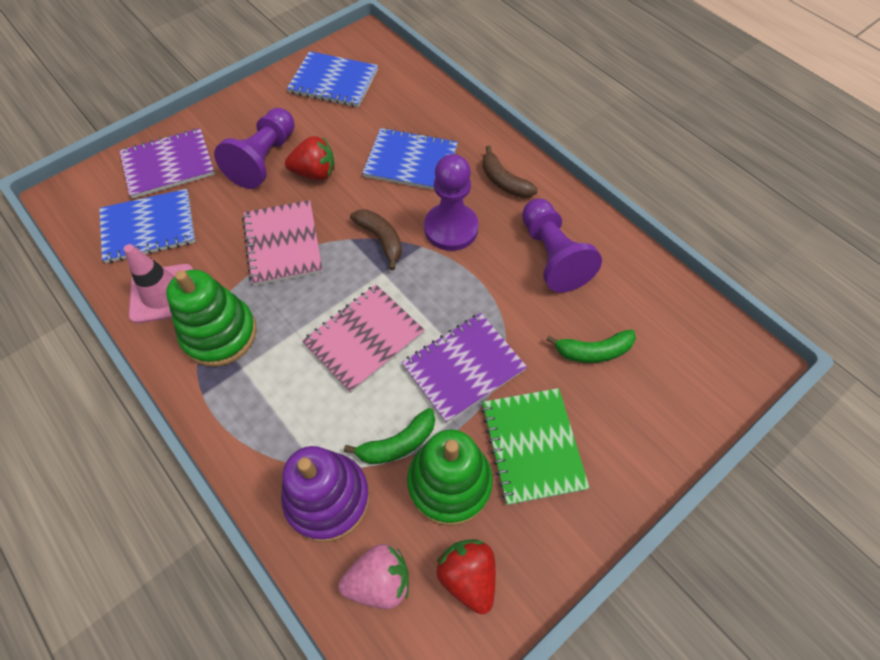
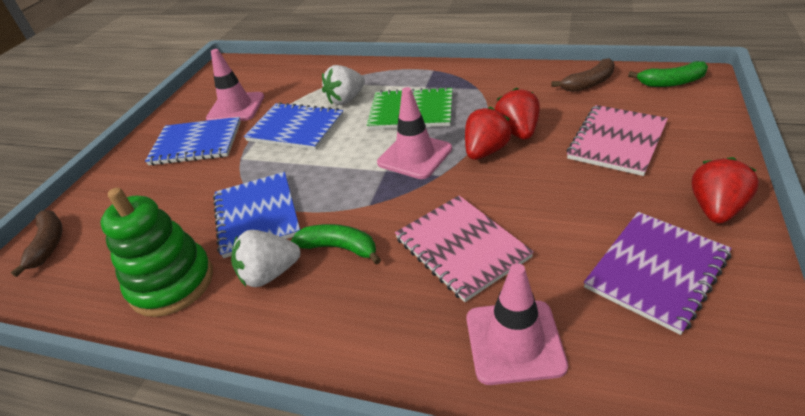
green stacking toy: 2 -> 1
pink strawberry: 1 -> 0
pink traffic cone: 1 -> 3
purple notebook: 2 -> 1
purple pawn: 3 -> 0
purple stacking toy: 1 -> 0
red strawberry: 2 -> 3
white strawberry: 0 -> 2

